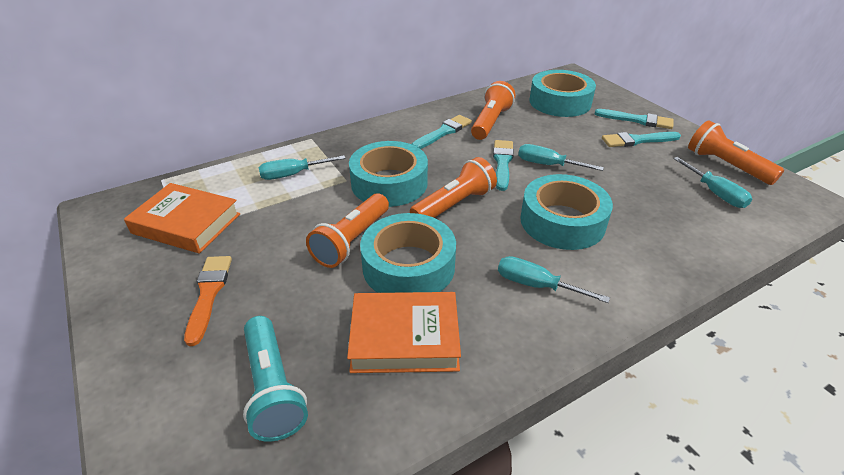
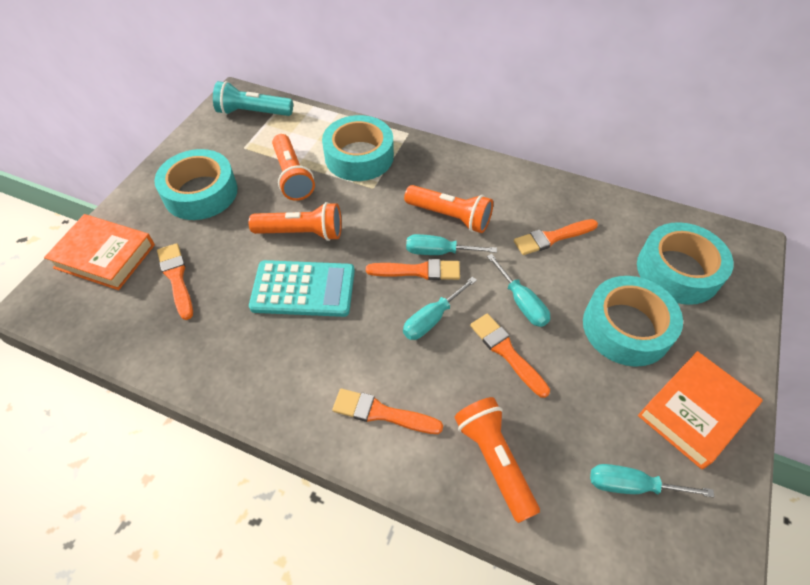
orange brush: 1 -> 5
turquoise brush: 4 -> 0
turquoise calculator: 0 -> 1

